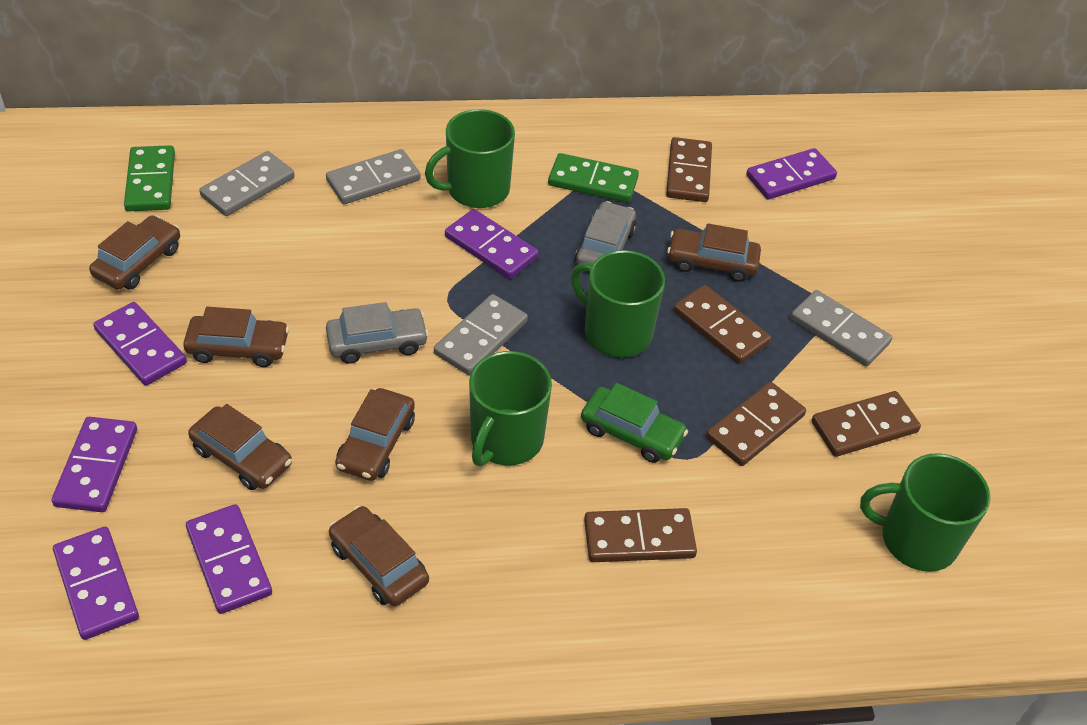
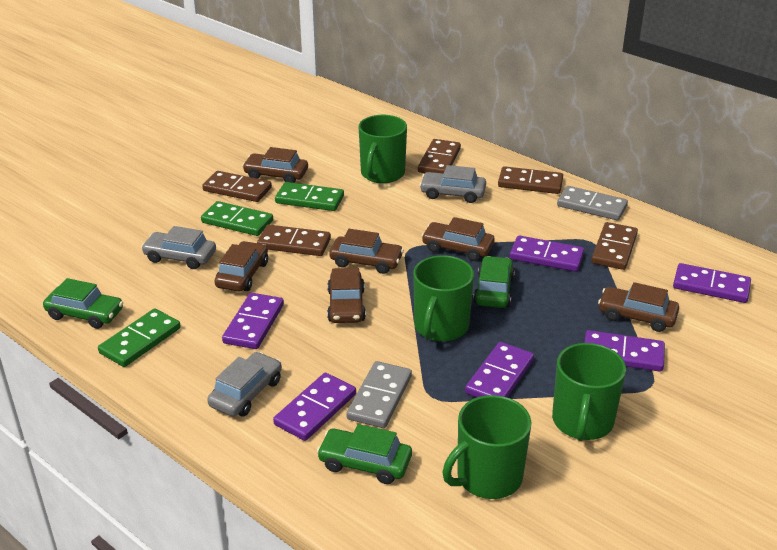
green car: 1 -> 3
green domino: 2 -> 3
grey car: 2 -> 3
grey domino: 4 -> 2

